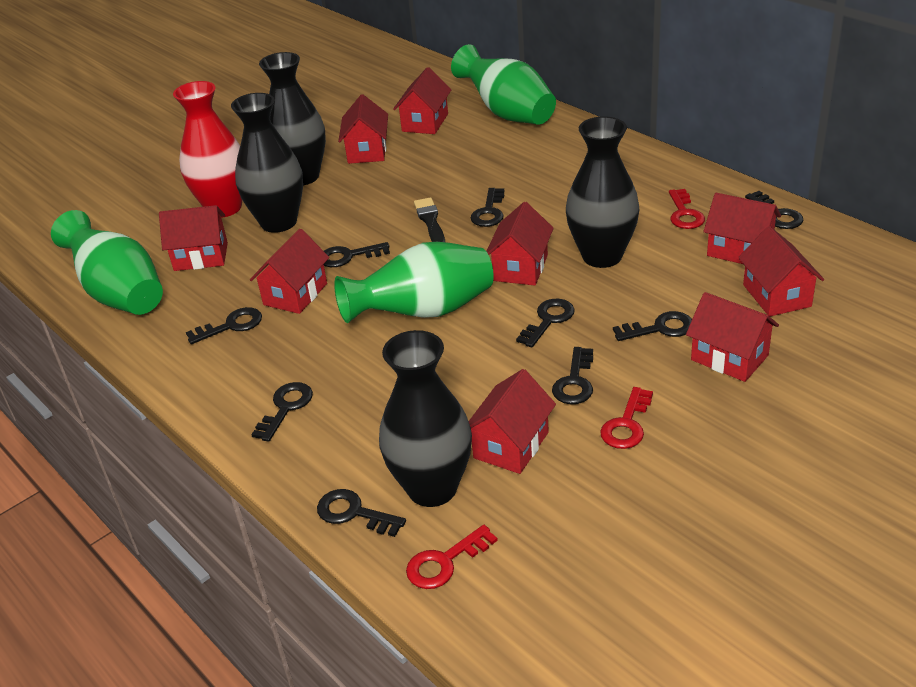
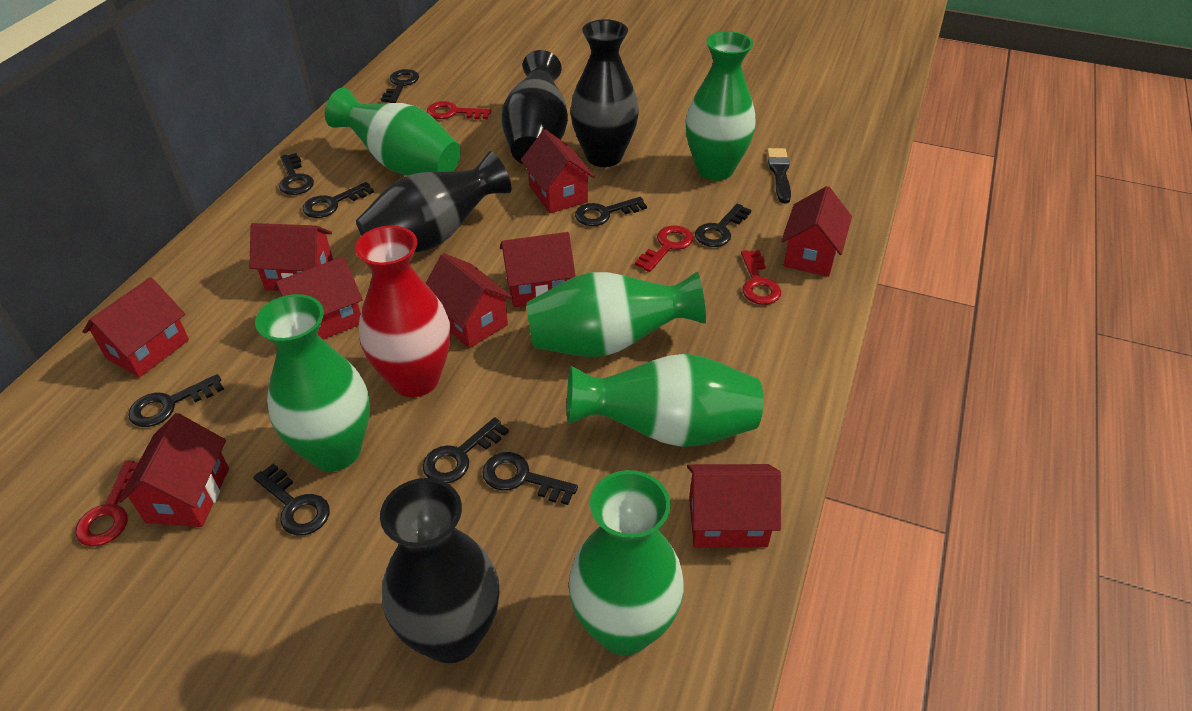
green vase: 3 -> 6
red key: 3 -> 4

